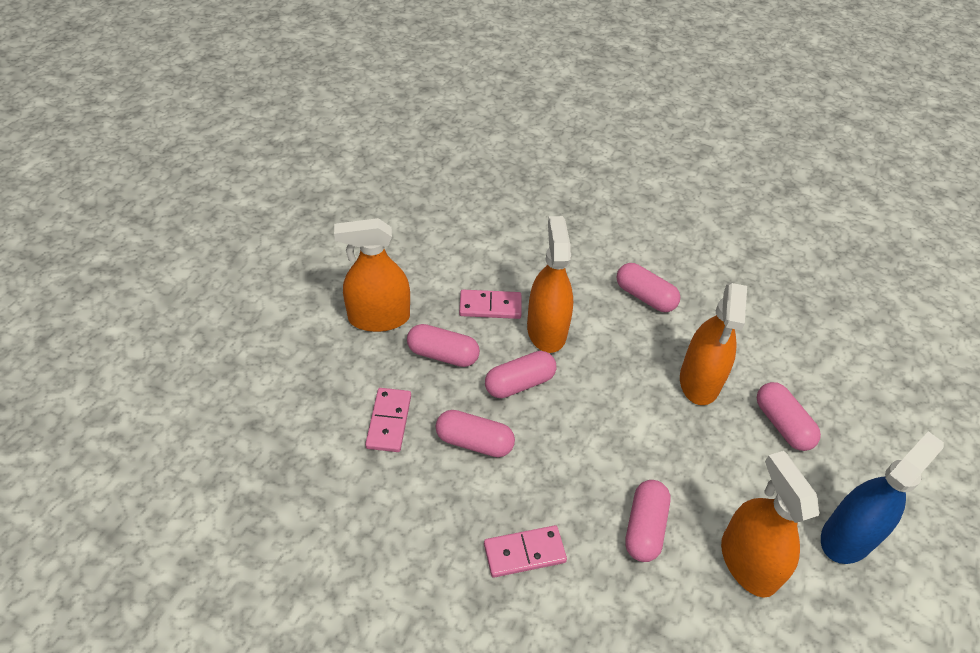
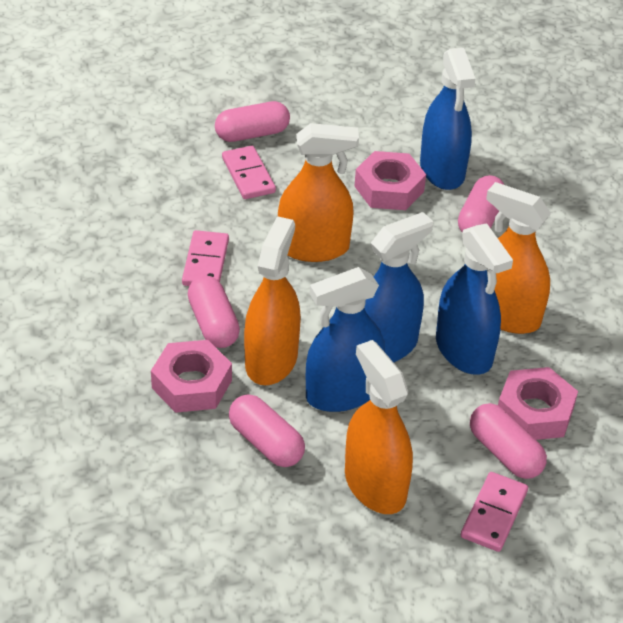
blue spray bottle: 1 -> 4
pink capsule: 6 -> 5
pink nut: 0 -> 3

